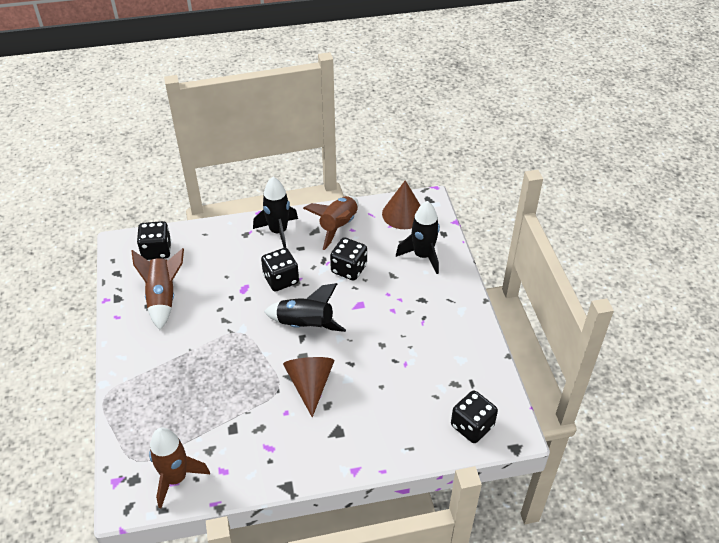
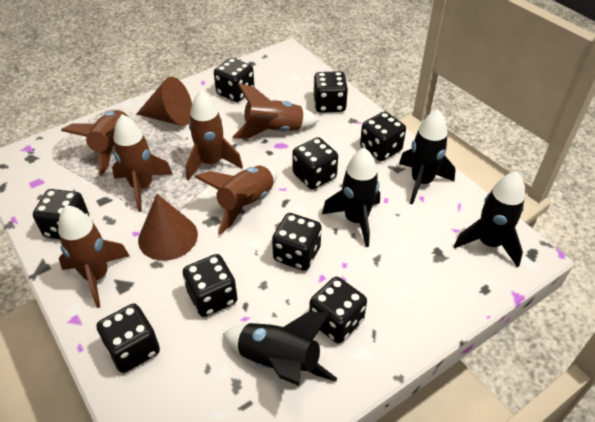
black dice: 4 -> 9
black rocket: 3 -> 4
brown rocket: 3 -> 6

